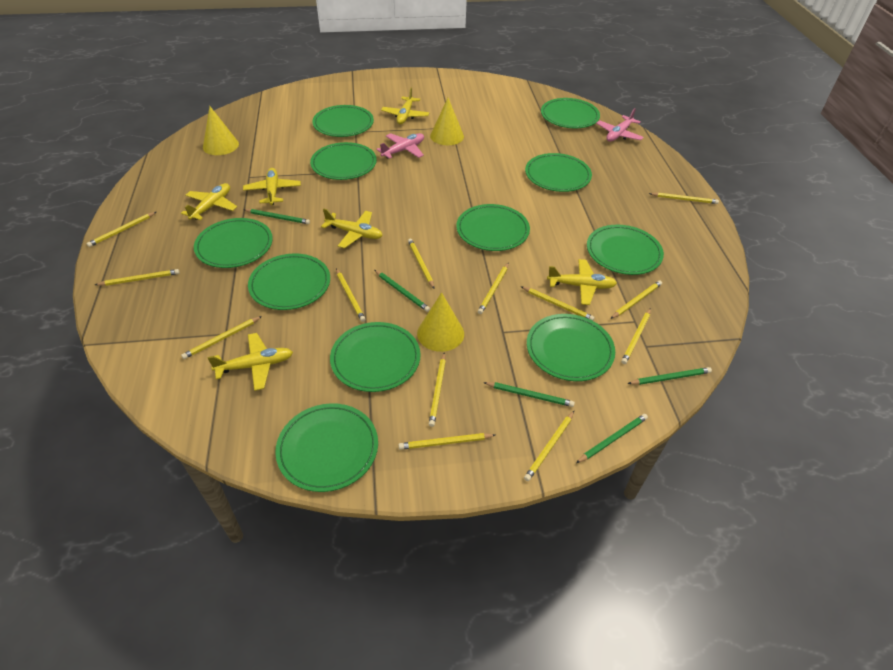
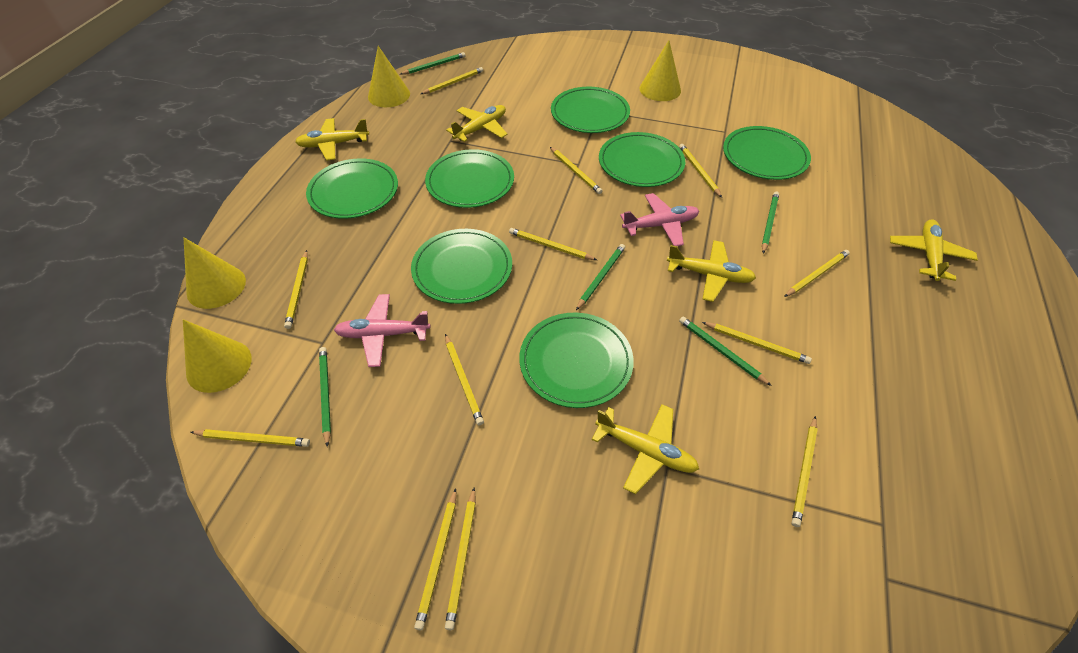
green plate: 11 -> 7
yellow cone: 3 -> 4
yellow pencil: 13 -> 12
yellow plane: 6 -> 5

